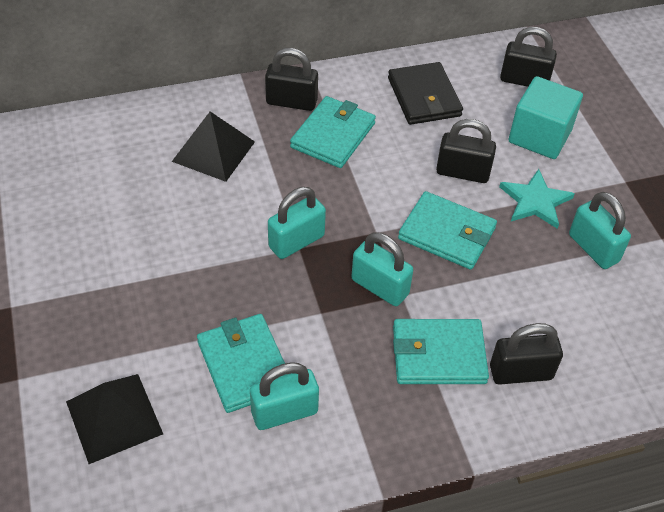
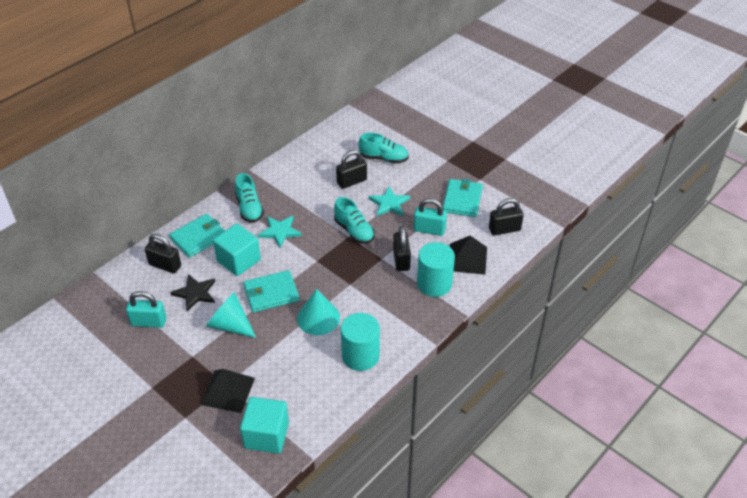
black star: 0 -> 1
black wallet: 1 -> 0
turquoise cone: 0 -> 2
turquoise cube: 1 -> 2
turquoise cylinder: 0 -> 2
turquoise padlock: 4 -> 2
turquoise shoe: 0 -> 3
turquoise star: 1 -> 2
turquoise wallet: 4 -> 3

